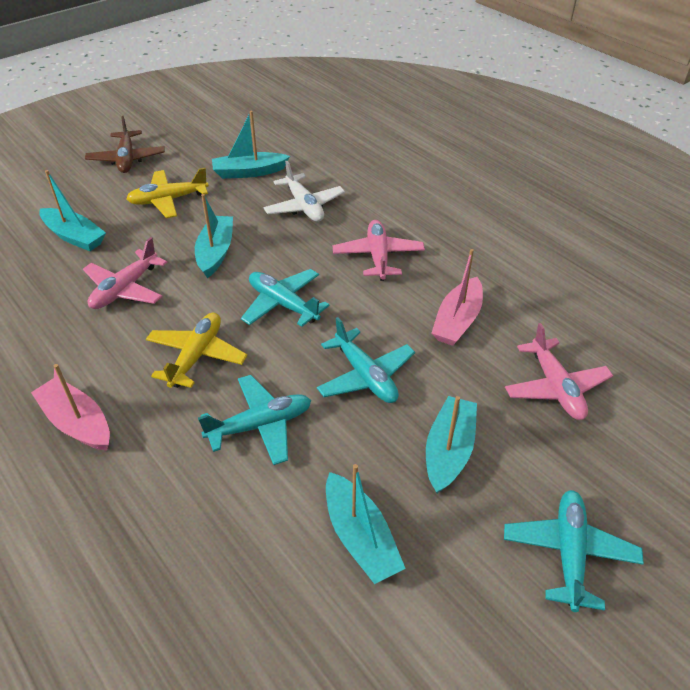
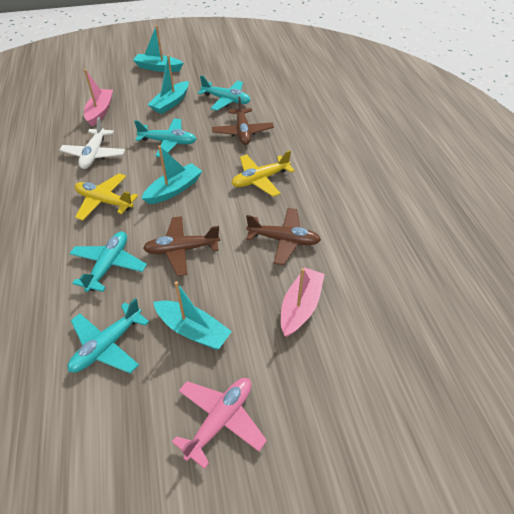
brown plane: 1 -> 3
pink plane: 3 -> 1
turquoise boat: 5 -> 4

